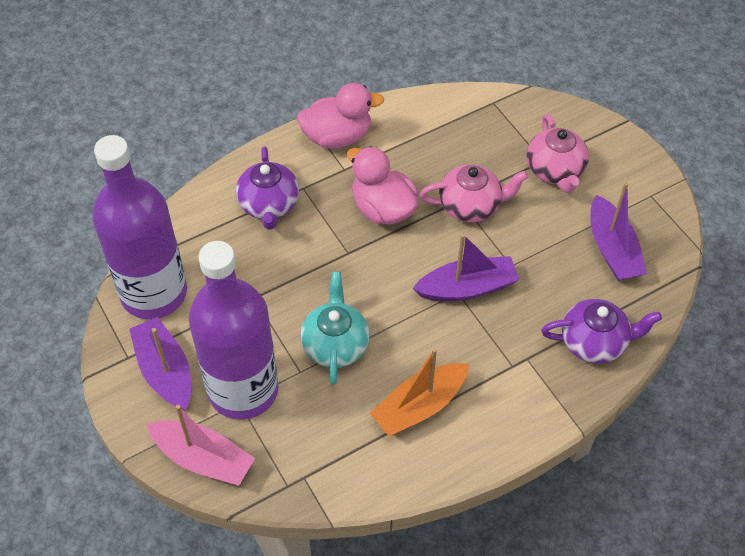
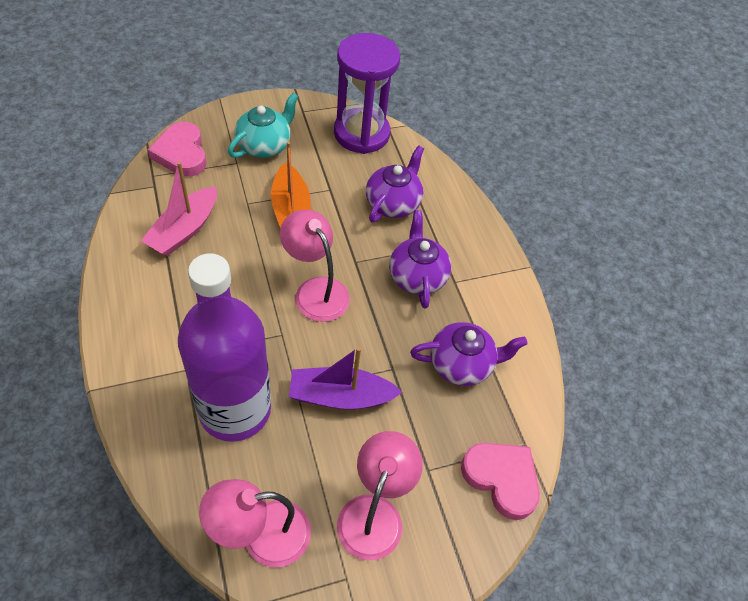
pink duck: 2 -> 0
pink heart: 0 -> 2
pink lamp: 0 -> 3
pink teapot: 2 -> 0
purple boat: 3 -> 1
purple bottle: 2 -> 1
purple hourglass: 0 -> 1
purple teapot: 2 -> 3

